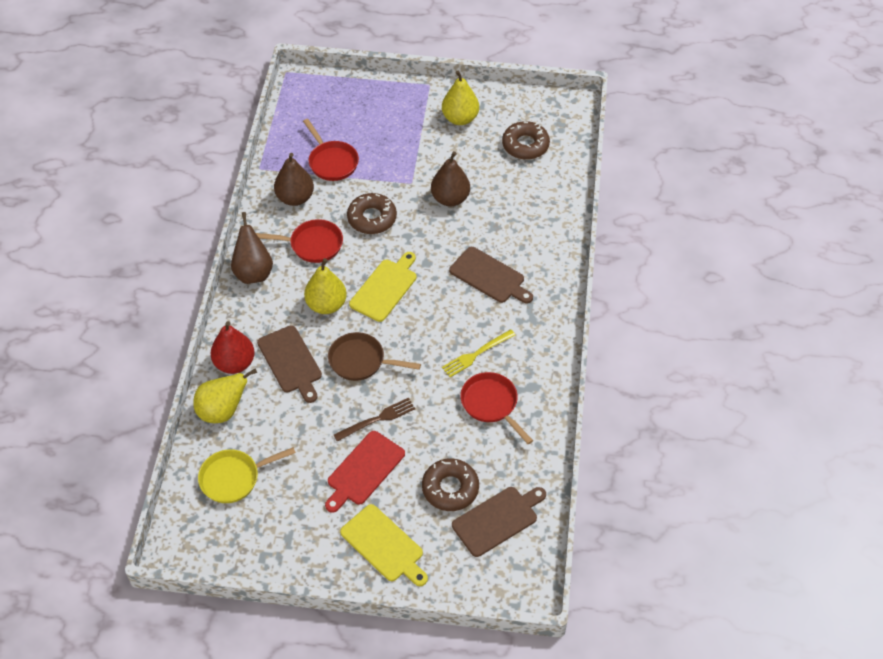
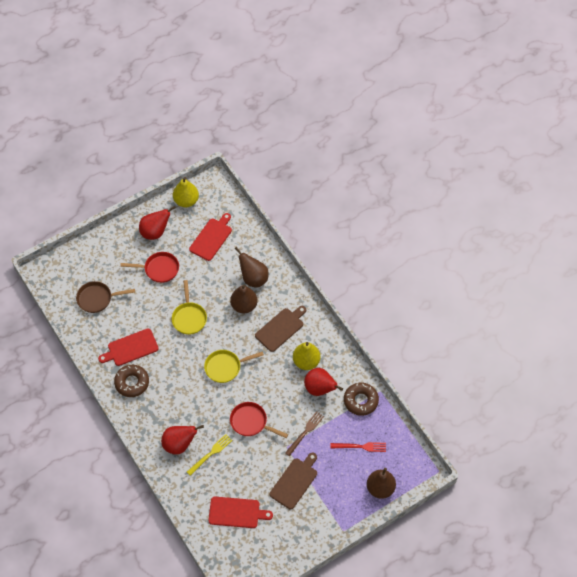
brown cutting board: 3 -> 2
brown donut: 3 -> 2
red cutting board: 1 -> 3
red fork: 0 -> 1
red pan: 3 -> 2
red pear: 1 -> 3
yellow cutting board: 2 -> 0
yellow pan: 1 -> 2
yellow pear: 3 -> 2

